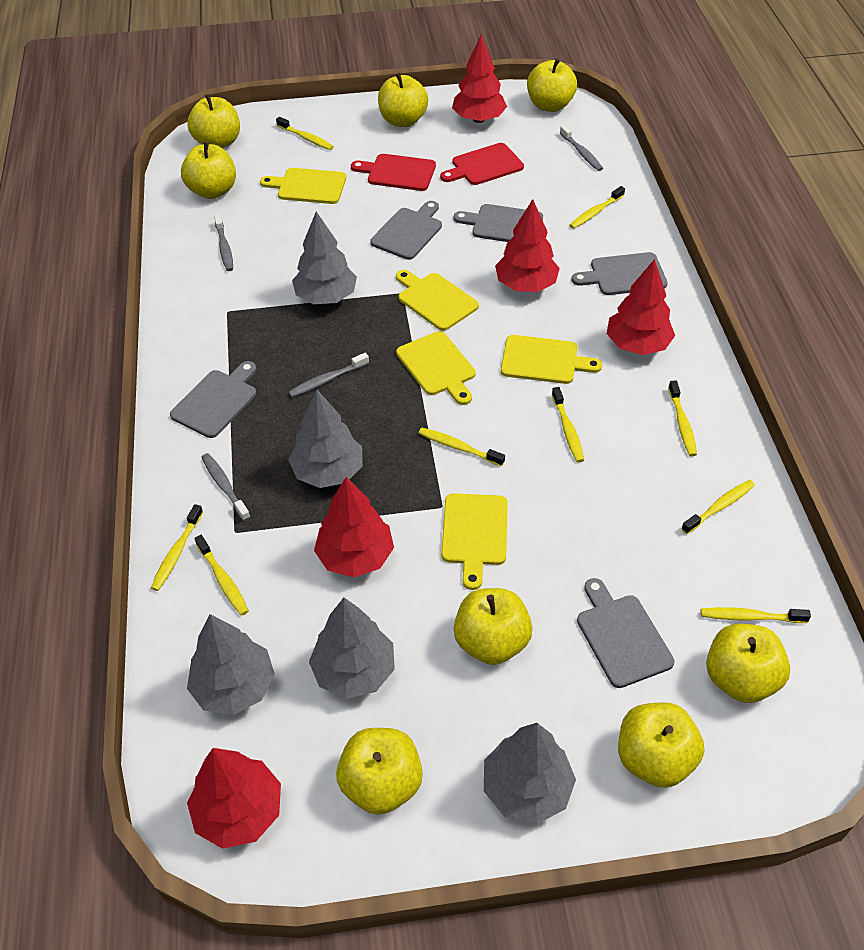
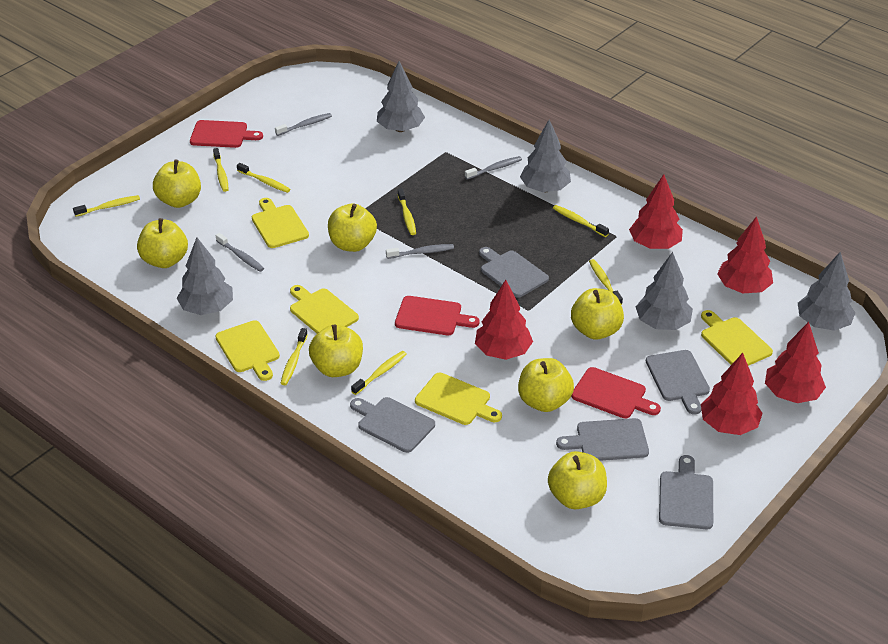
red cutting board: 2 -> 3
yellow apple: 8 -> 7
yellow toothbrush: 9 -> 8

